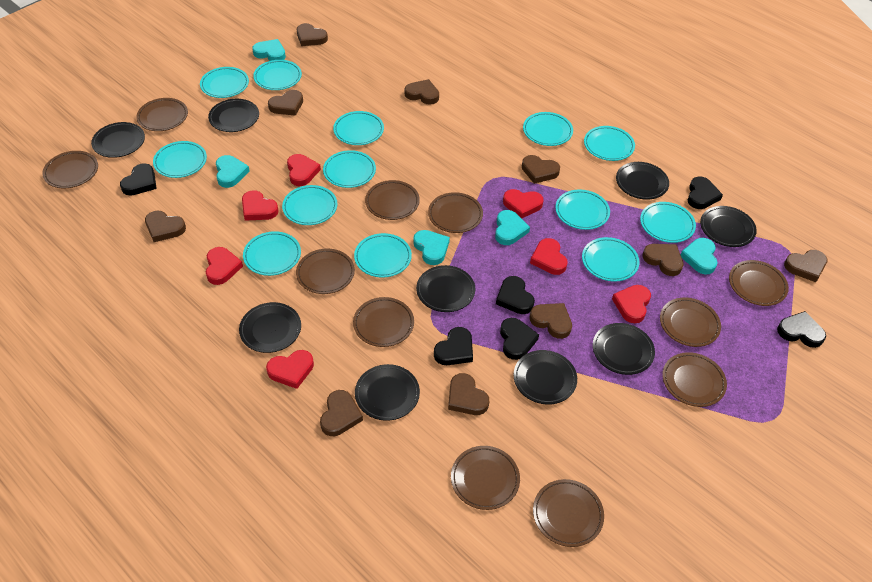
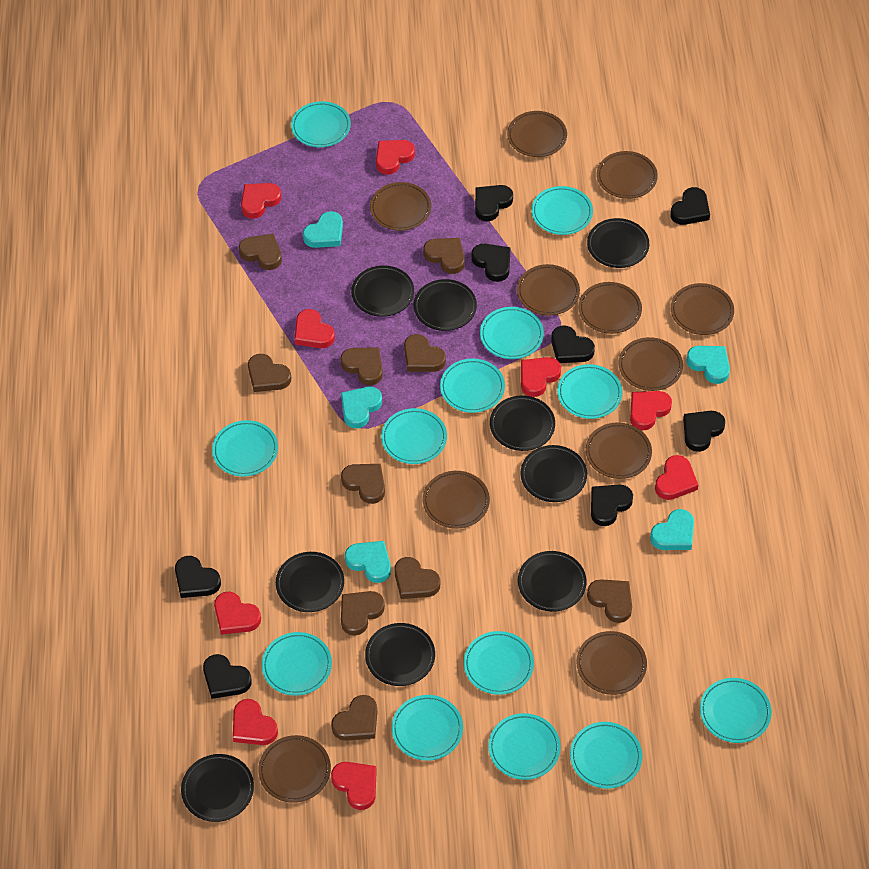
black heart: 6 -> 8
red heart: 7 -> 9

